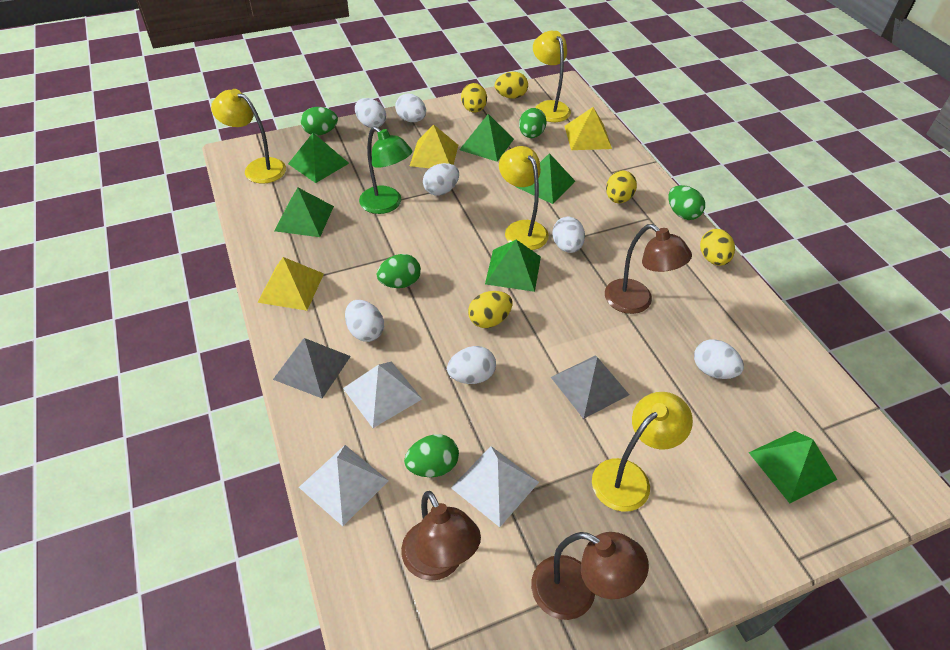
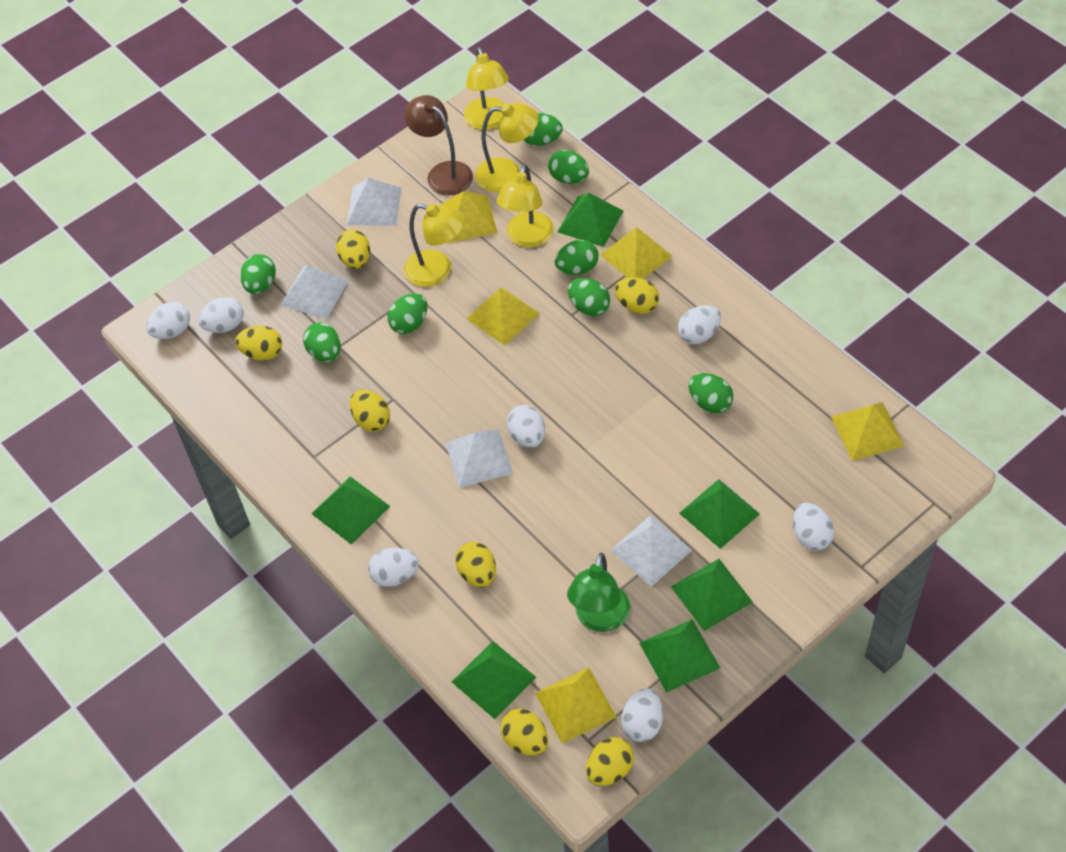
brown lamp: 3 -> 1
green egg: 5 -> 8
grey pyramid: 2 -> 0
white pyramid: 3 -> 4
yellow egg: 5 -> 7
yellow pyramid: 3 -> 5

